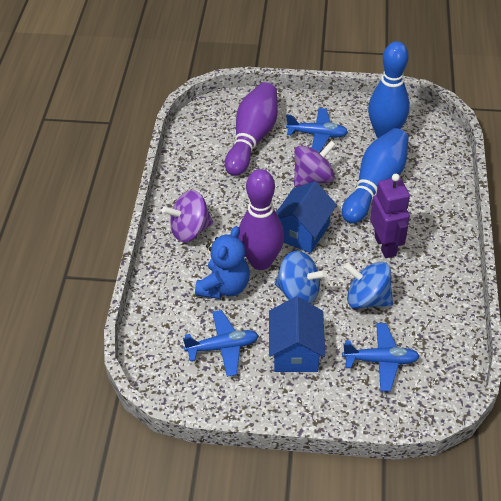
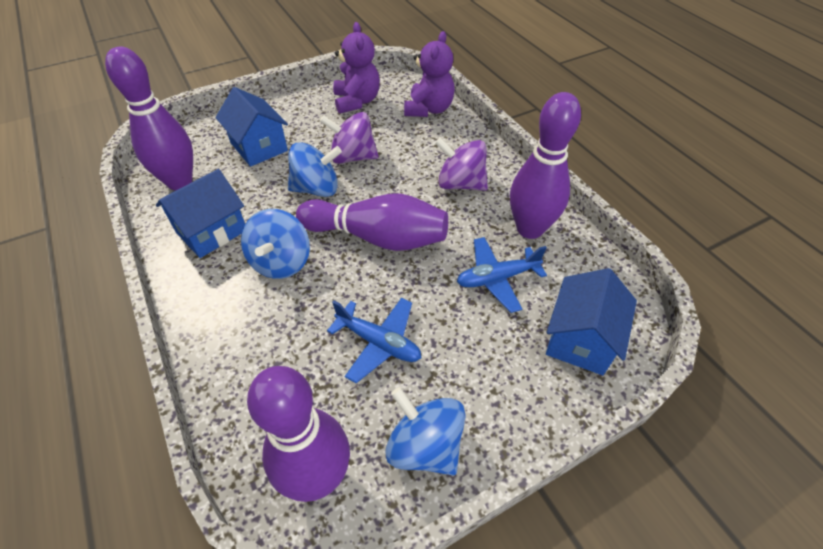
blue bowling pin: 2 -> 0
blue house: 2 -> 3
blue plane: 3 -> 2
blue spinning top: 2 -> 3
blue teddy bear: 1 -> 0
purple bowling pin: 2 -> 4
purple robot: 1 -> 0
purple teddy bear: 0 -> 2

